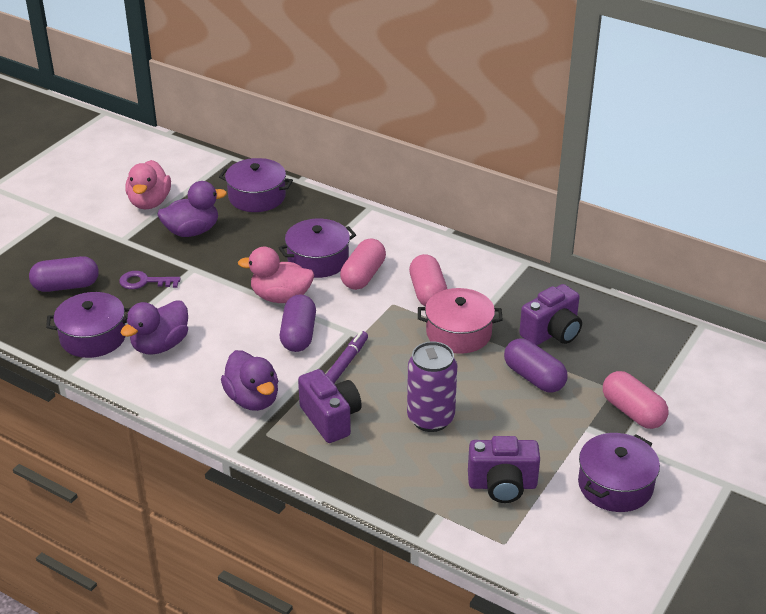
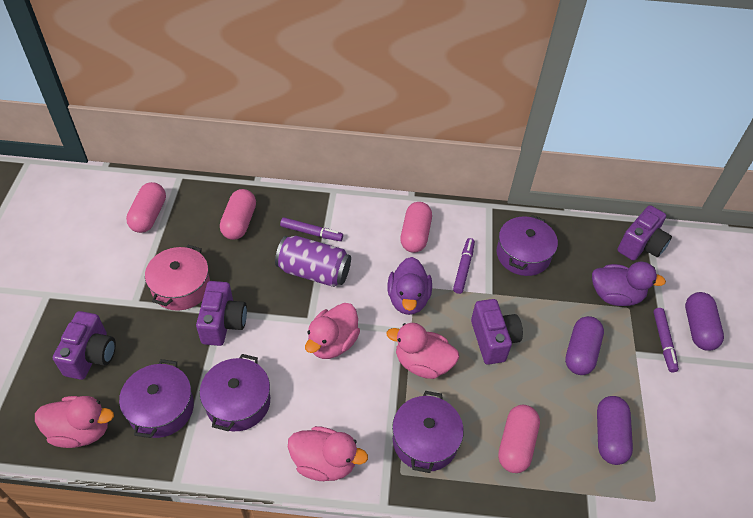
pink capsule: 3 -> 4
pink duck: 2 -> 4
purple camera: 3 -> 4
purple duck: 3 -> 2
purple key: 1 -> 0
purple marker: 1 -> 3

